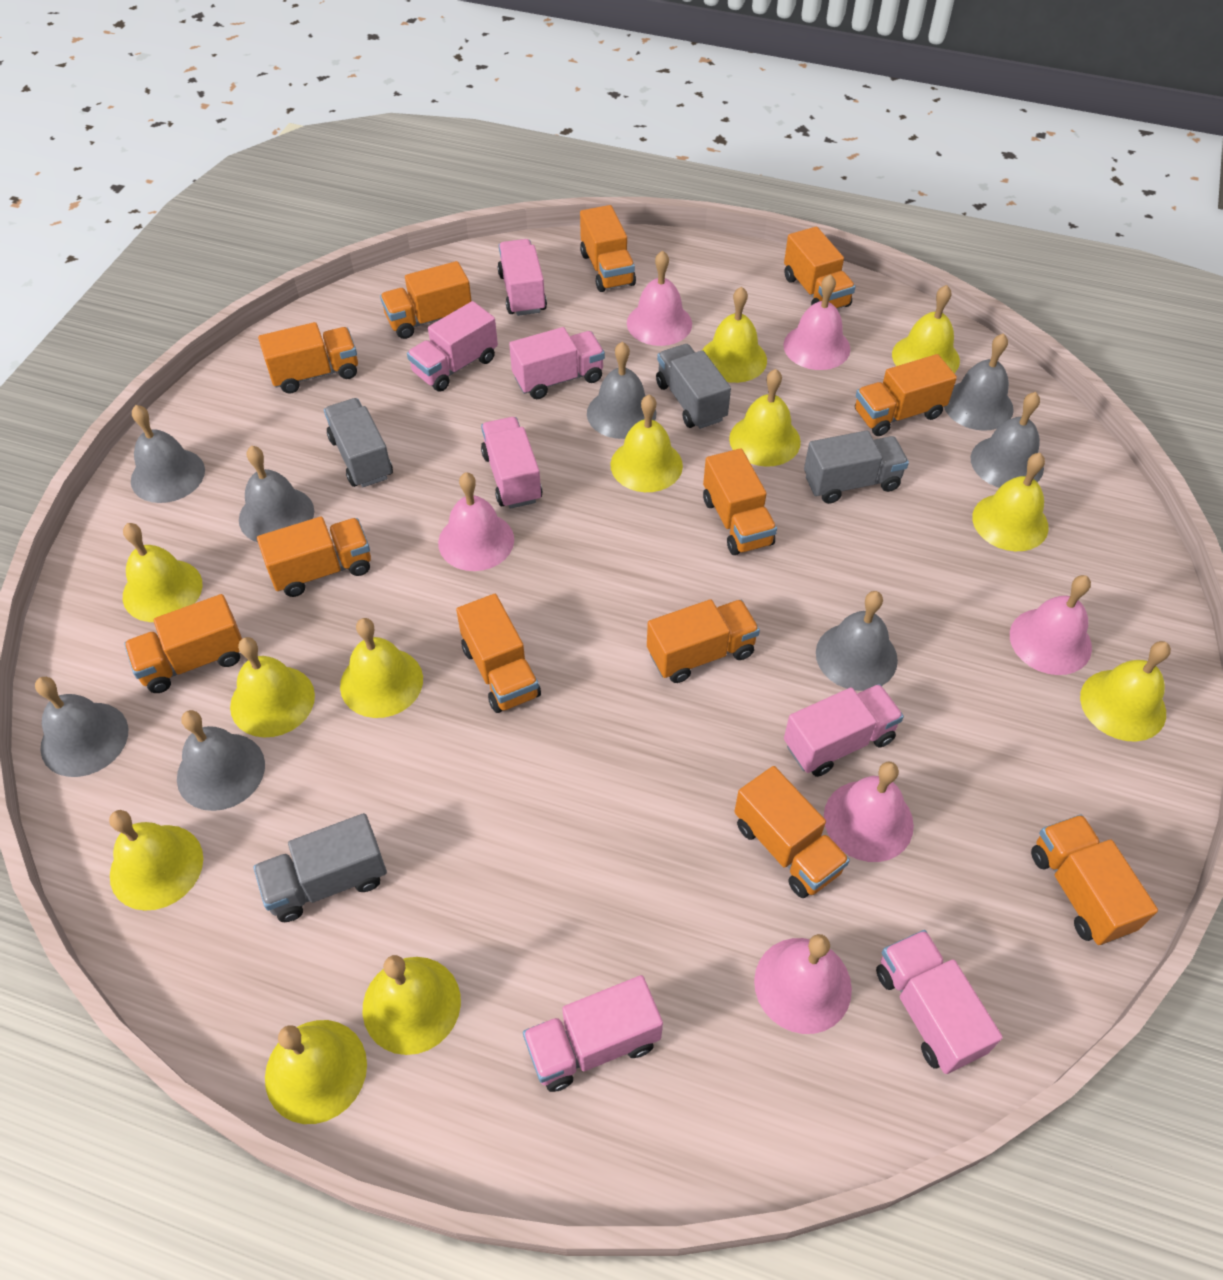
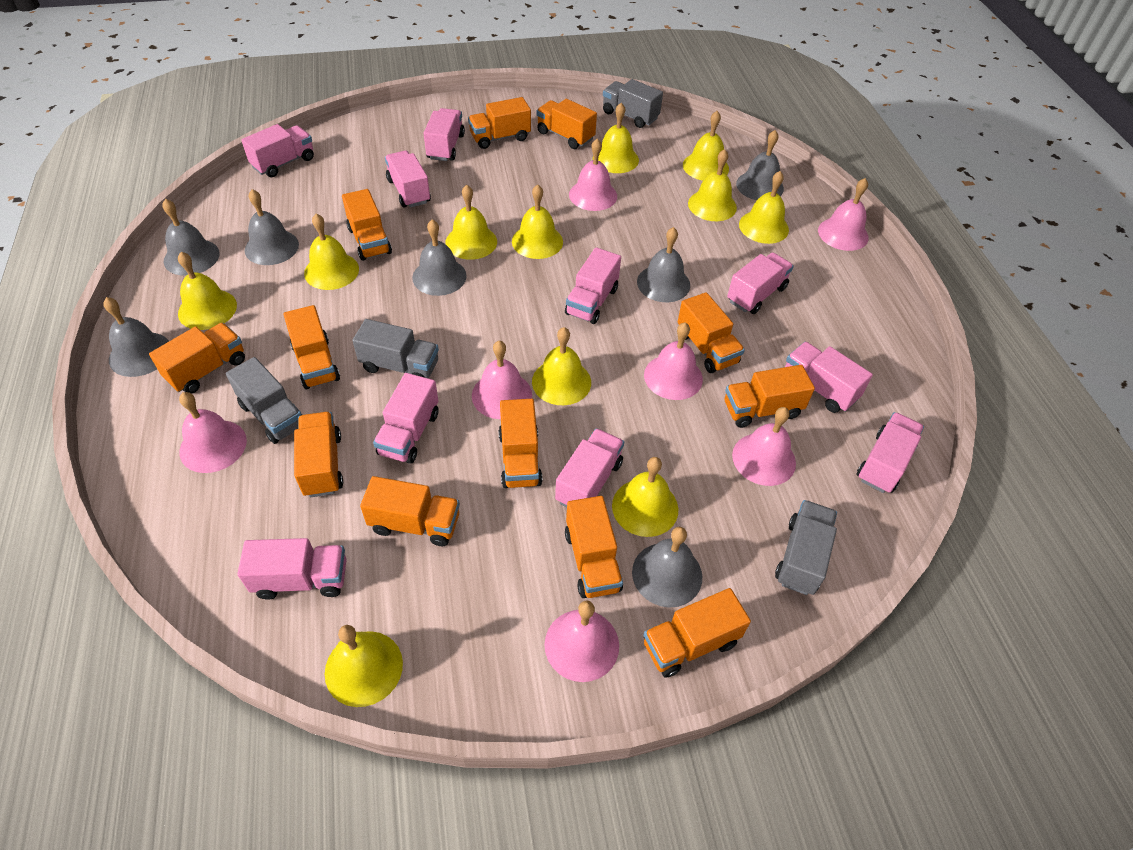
grey bell: 8 -> 7
pink bell: 6 -> 7
pink truck: 7 -> 10
yellow bell: 12 -> 11

